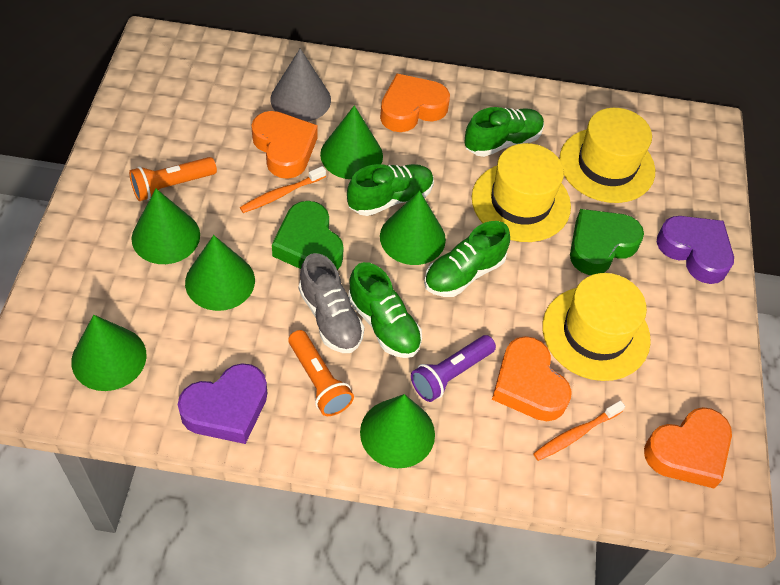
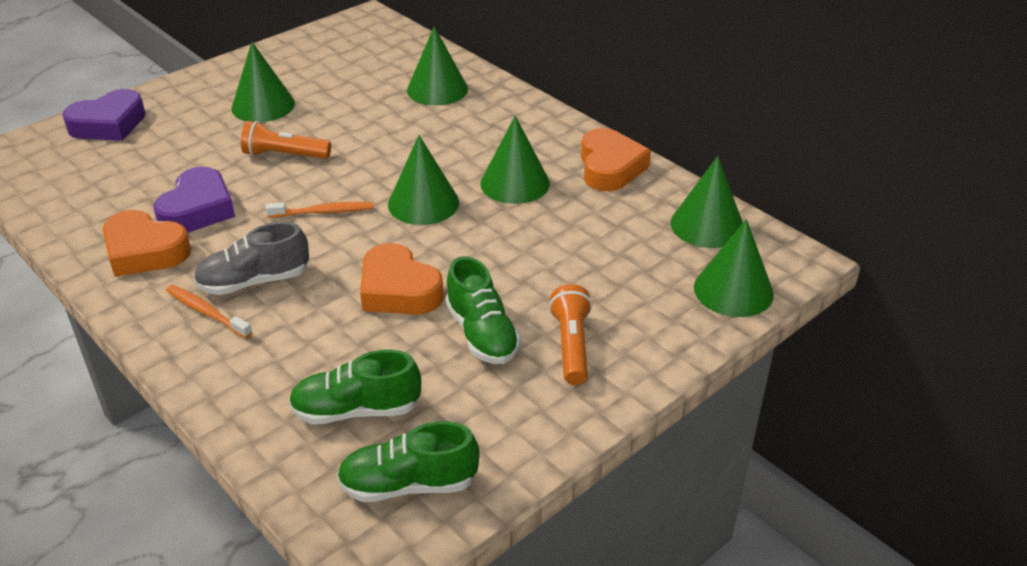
green heart: 2 -> 0
green shoe: 4 -> 3
grey cone: 1 -> 0
orange heart: 4 -> 3
purple flashlight: 1 -> 0
yellow hat: 3 -> 0

